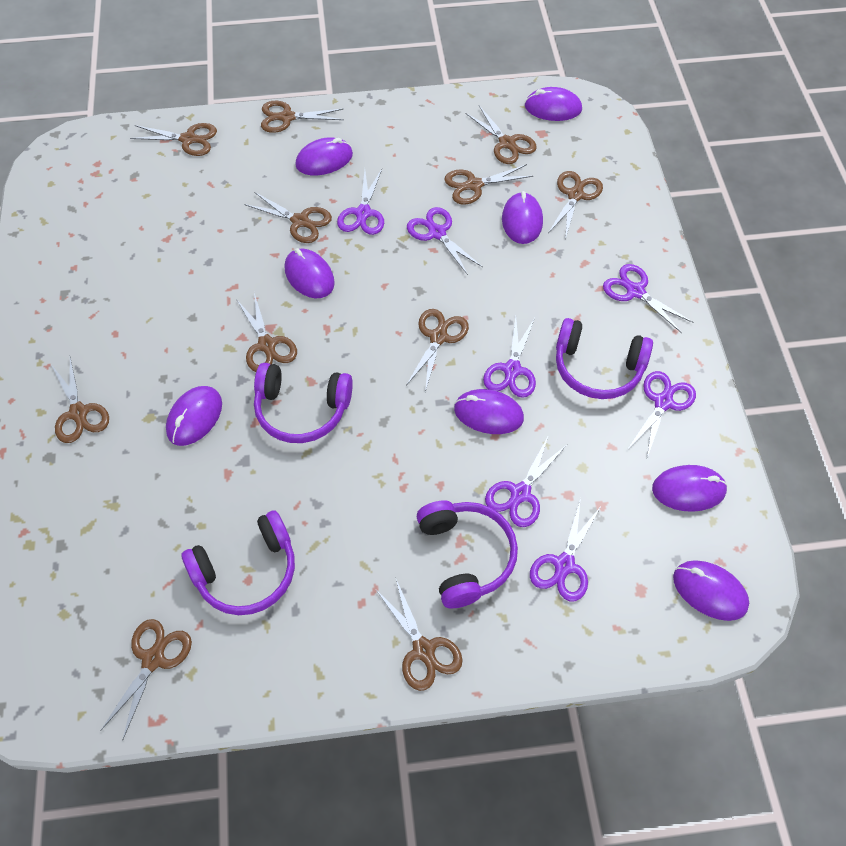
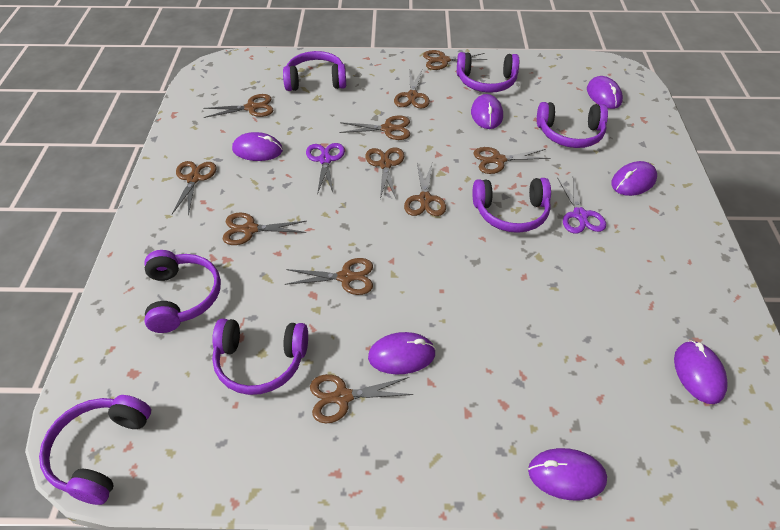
purple headphones: 4 -> 7
purple mouse: 8 -> 7
purple scissors: 7 -> 2

